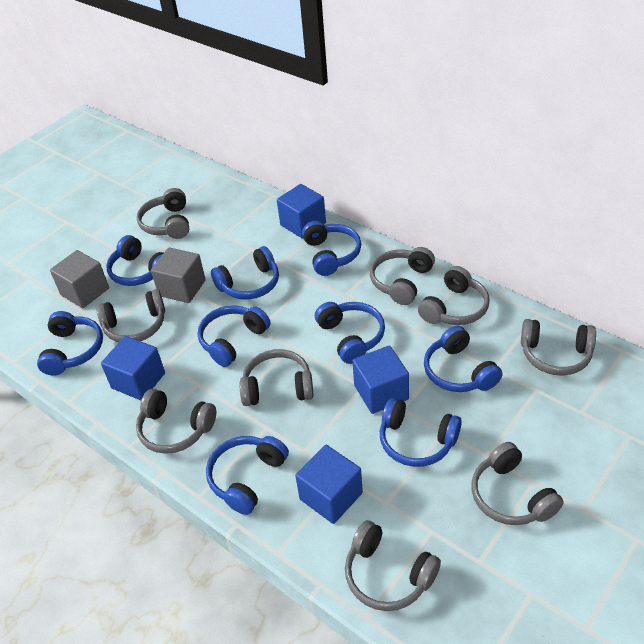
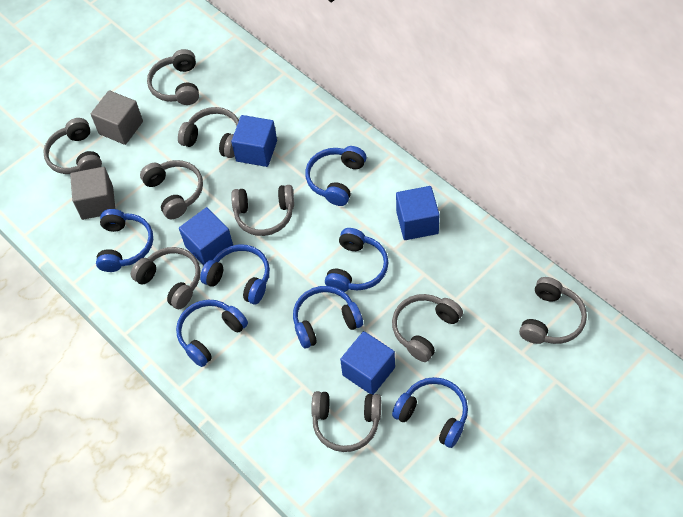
blue headphones: 9 -> 7

